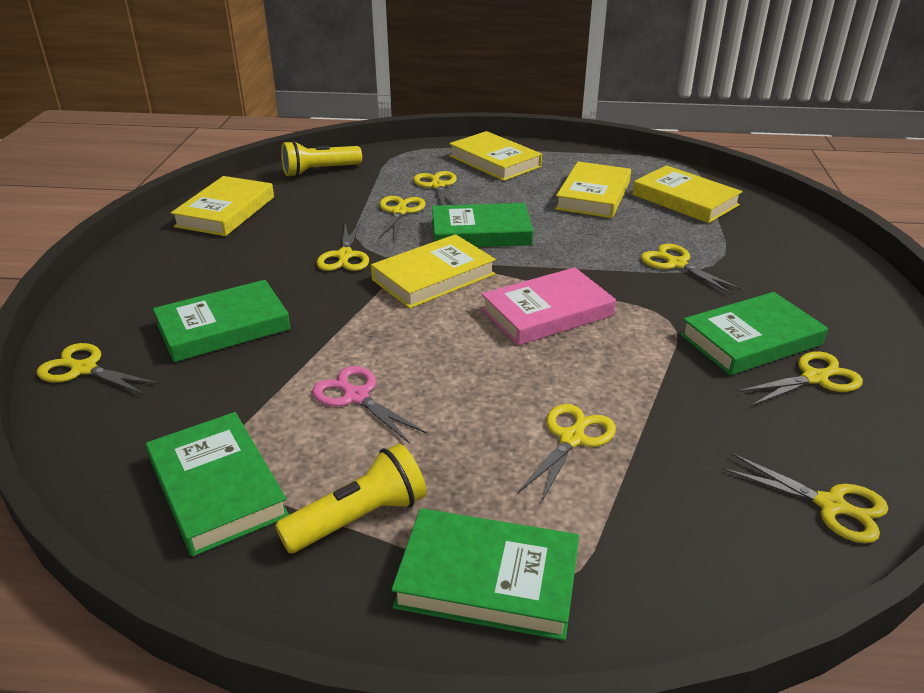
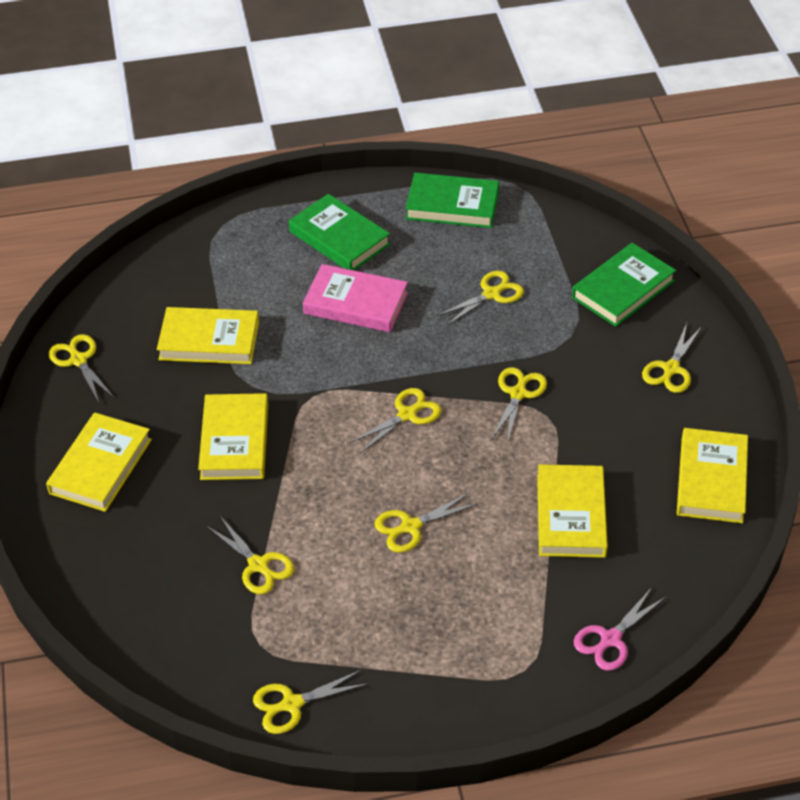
green book: 5 -> 3
yellow flashlight: 2 -> 0

